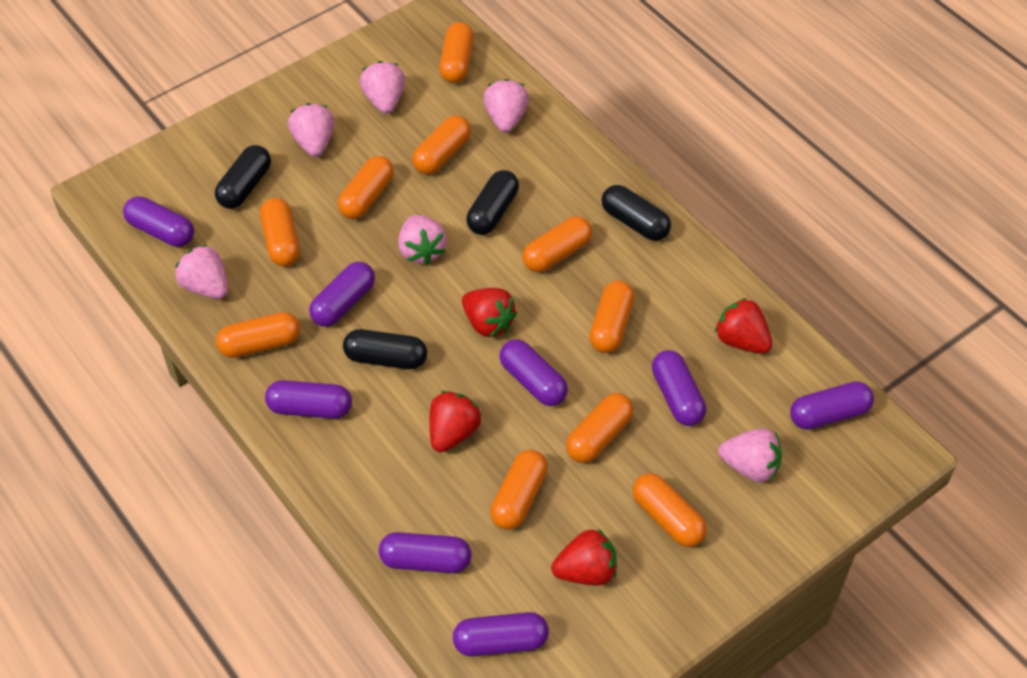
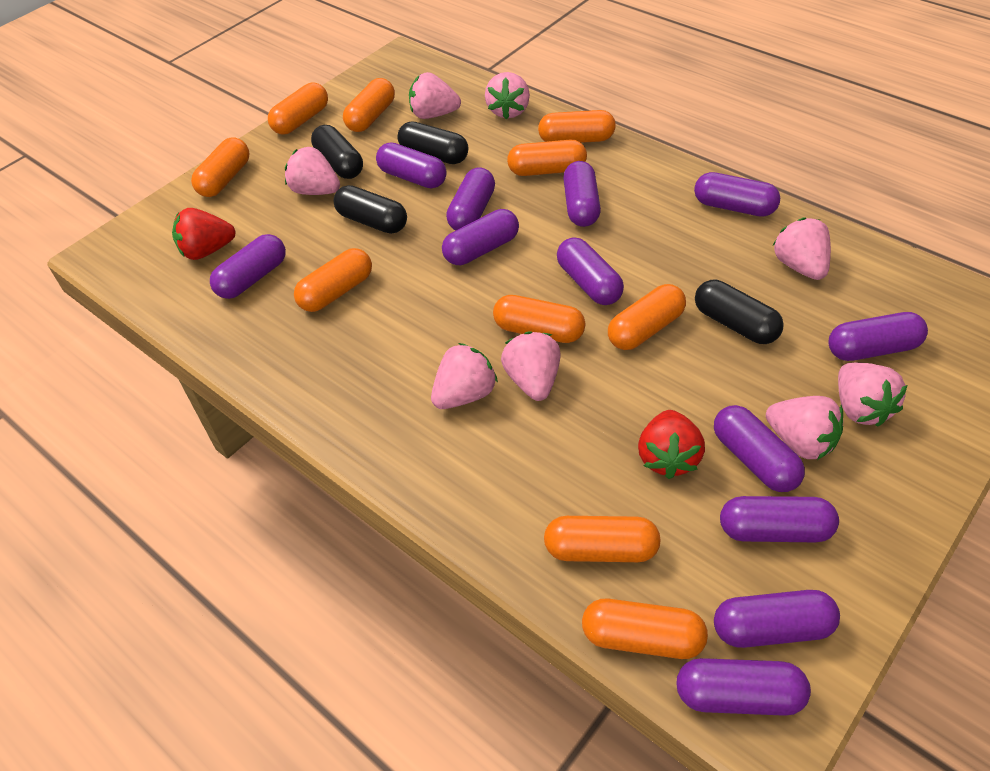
pink strawberry: 6 -> 8
purple capsule: 8 -> 12
red strawberry: 4 -> 2

